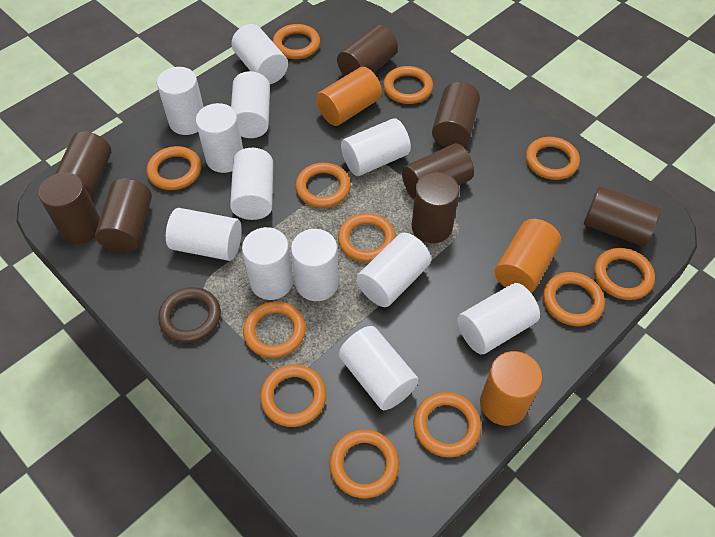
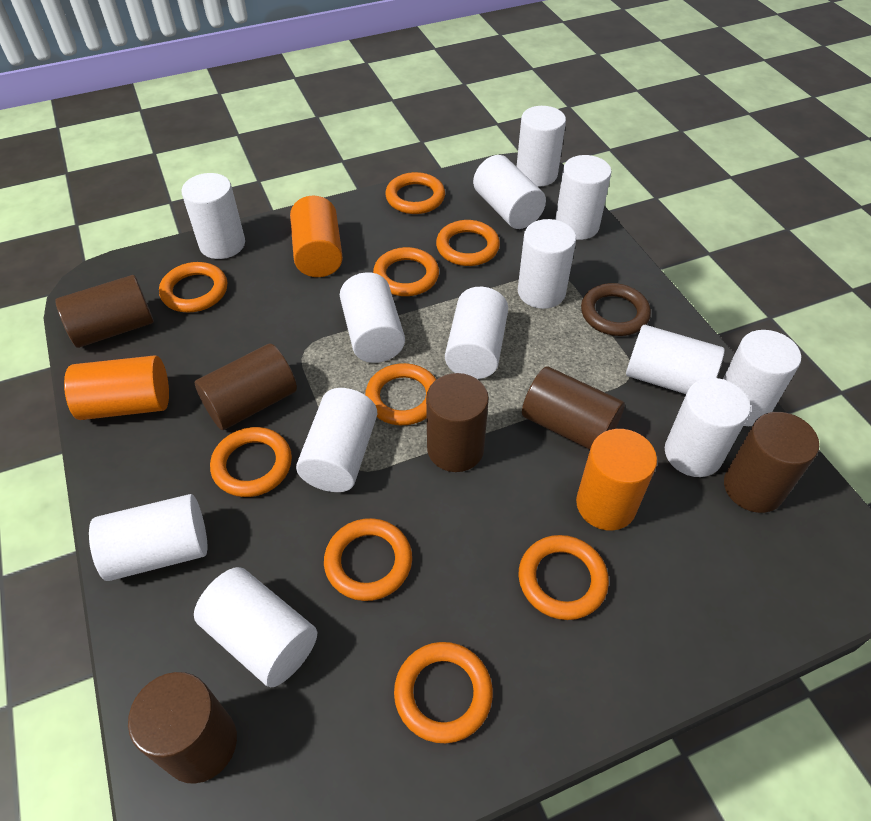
brown cylinder: 8 -> 6
orange ring: 12 -> 9
white cylinder: 12 -> 13

